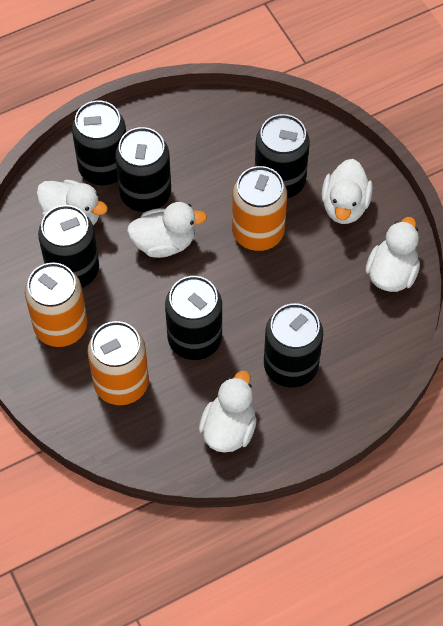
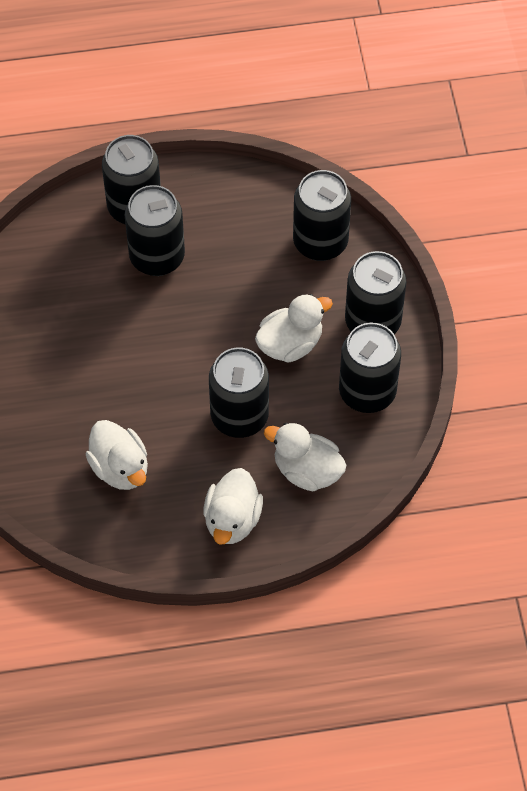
orange can: 3 -> 0
white duck: 5 -> 4

